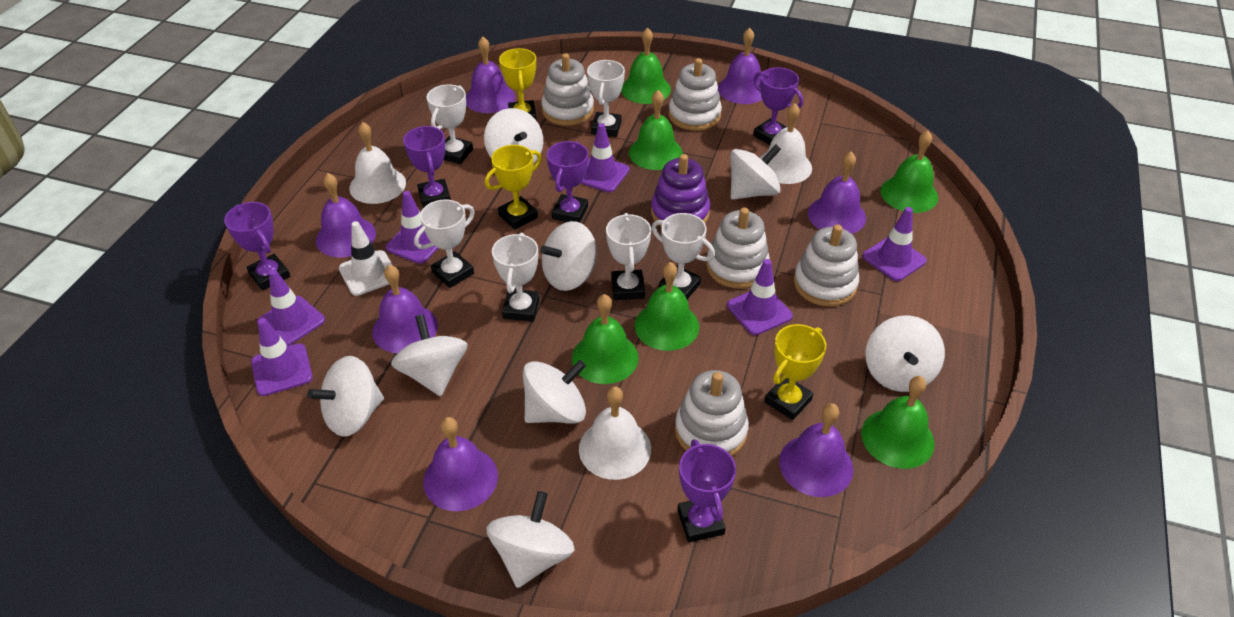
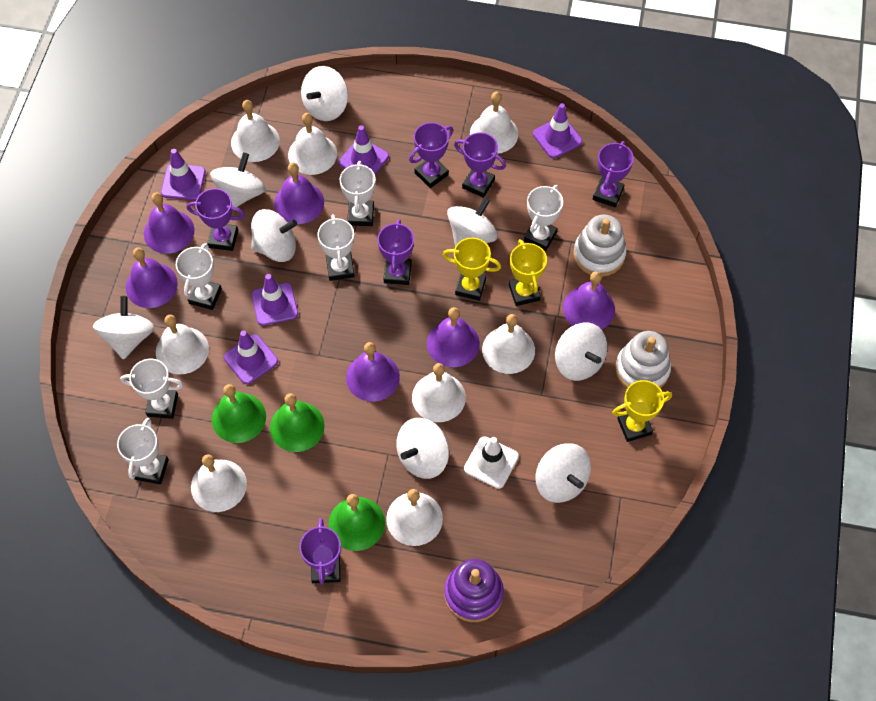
green bell: 6 -> 3
purple bell: 7 -> 6
purple traffic cone: 6 -> 5
purple trophy: 5 -> 6
white bell: 3 -> 8
white stacking toy: 5 -> 2

